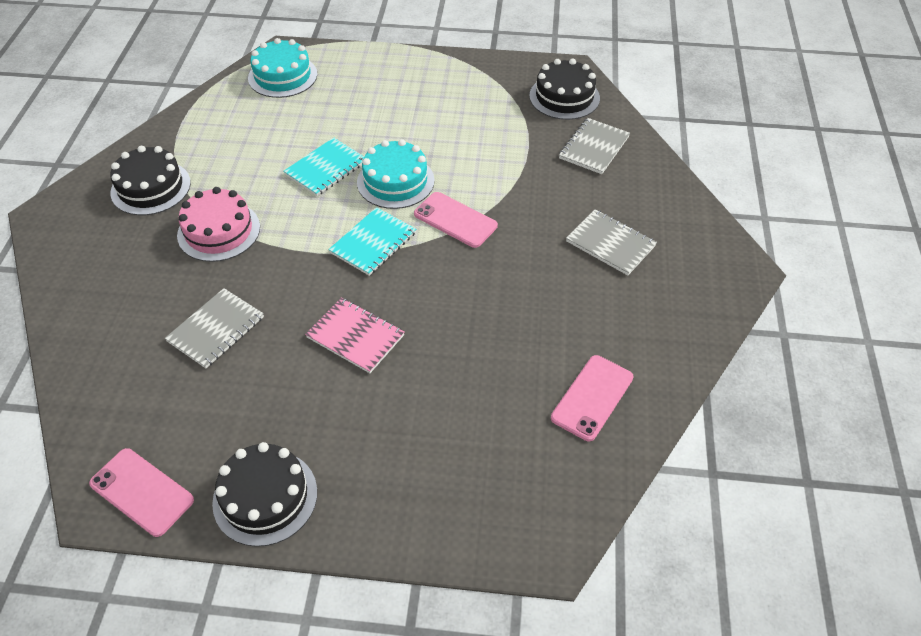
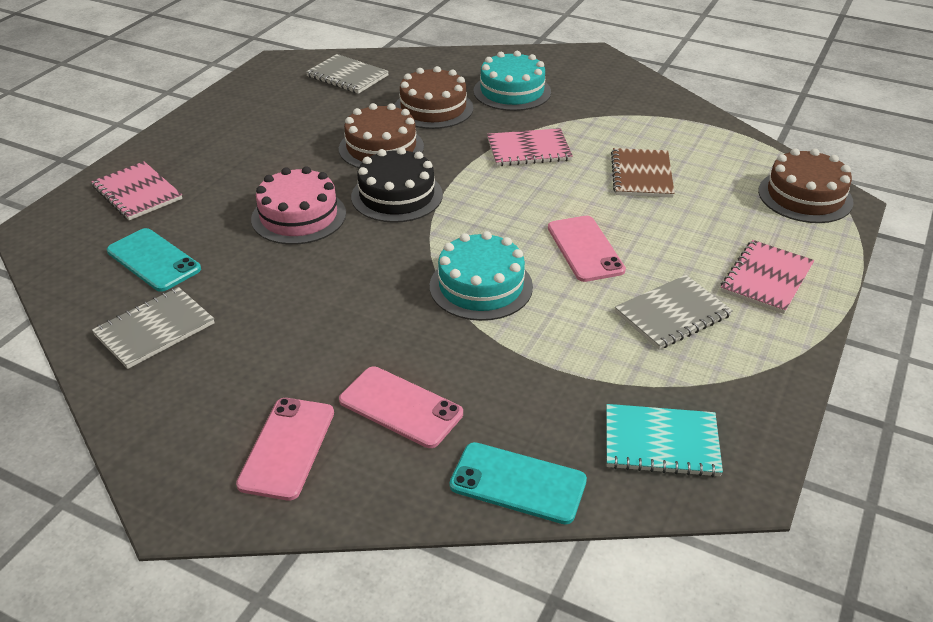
black cake: 3 -> 1
brown cake: 0 -> 3
brown notebook: 0 -> 1
pink notebook: 1 -> 3
turquoise notebook: 2 -> 1
turquoise phone: 0 -> 2

